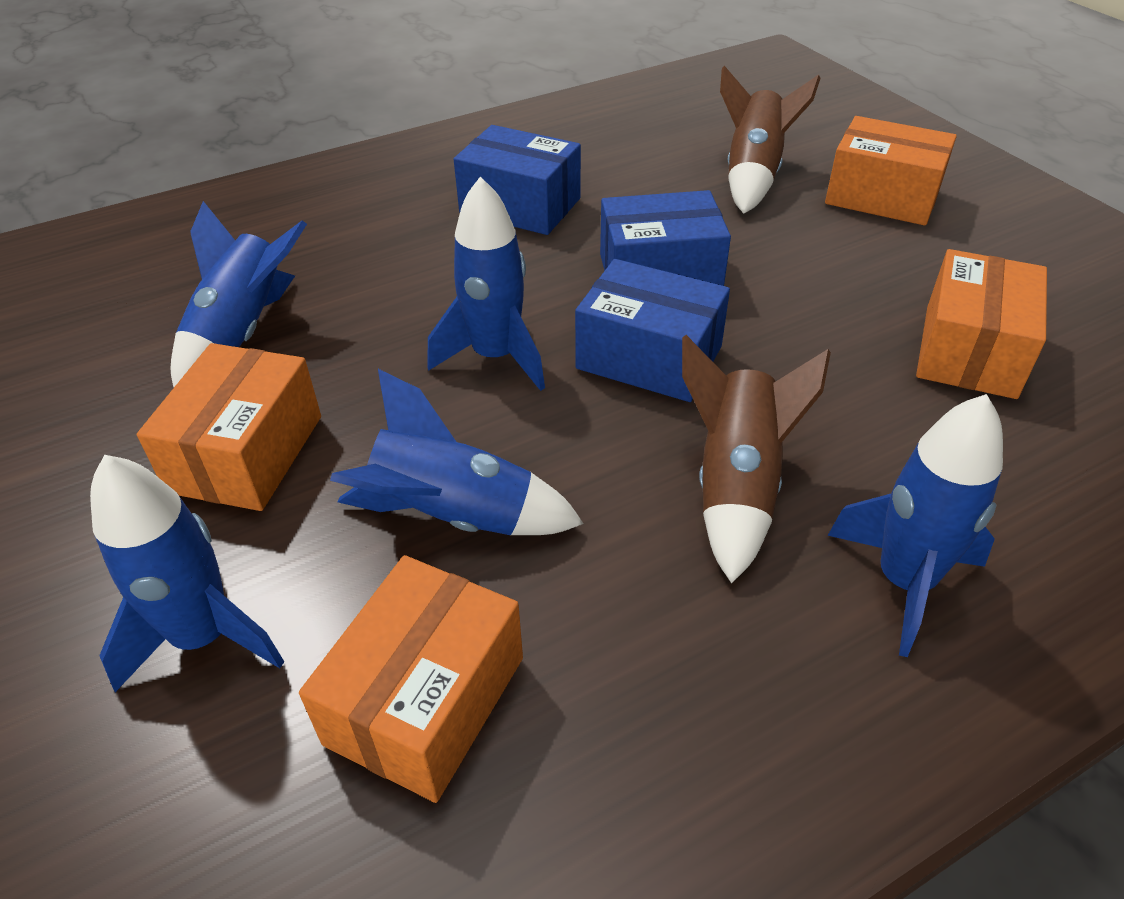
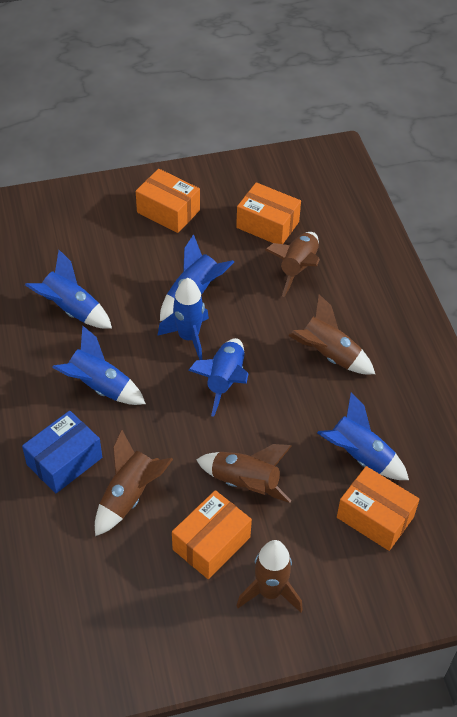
blue box: 3 -> 1
blue rocket: 5 -> 6
brown rocket: 2 -> 5

